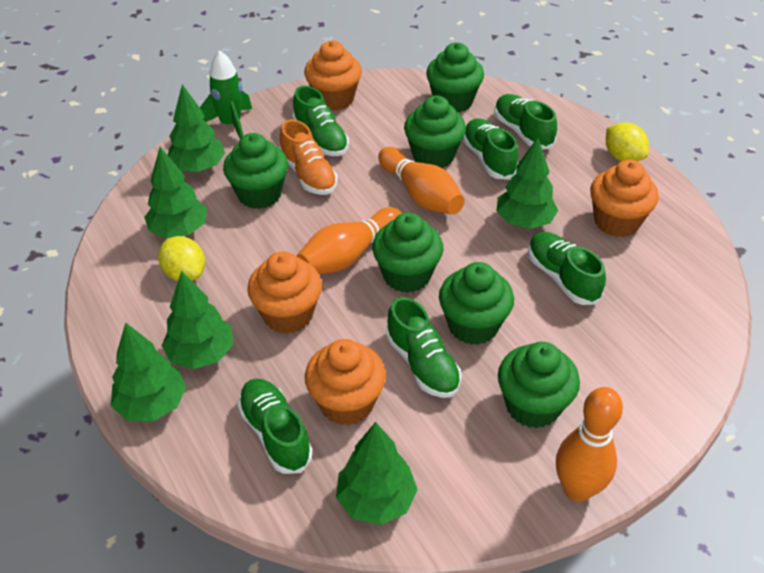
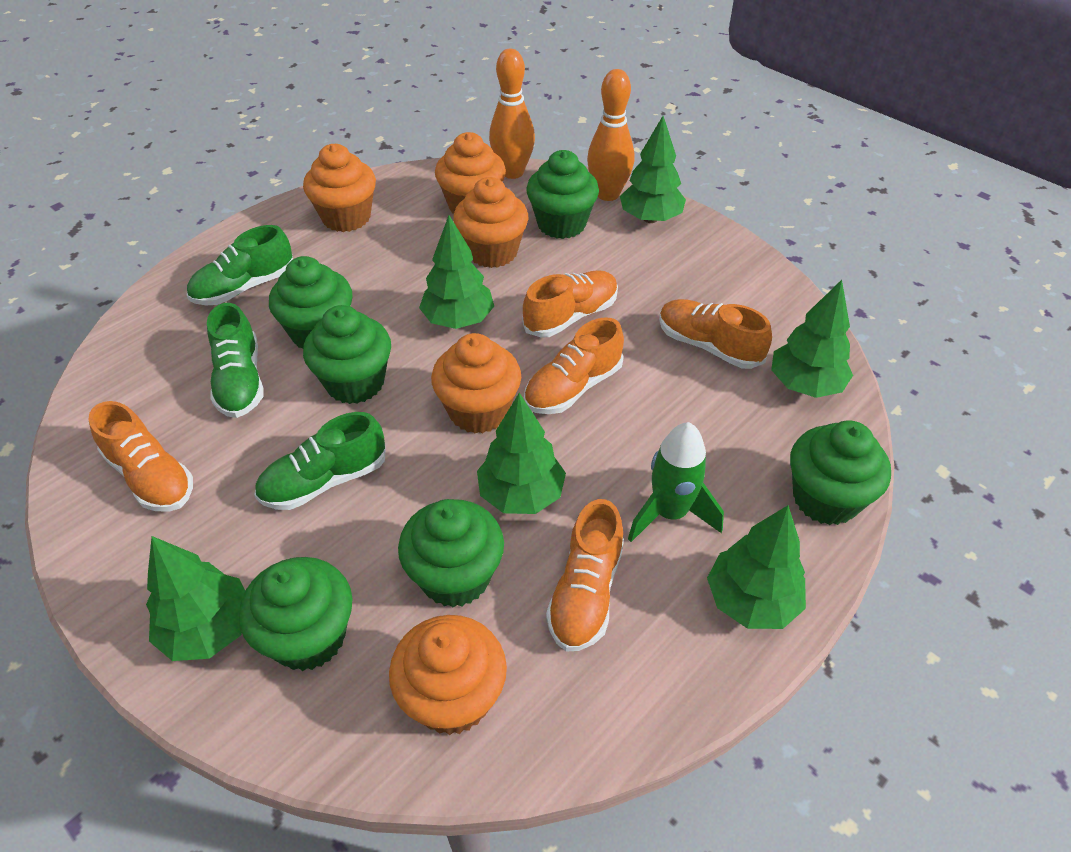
green shoe: 6 -> 3
orange bowling pin: 3 -> 2
orange cupcake: 4 -> 5
orange shoe: 1 -> 5
yellow lemon: 2 -> 0

